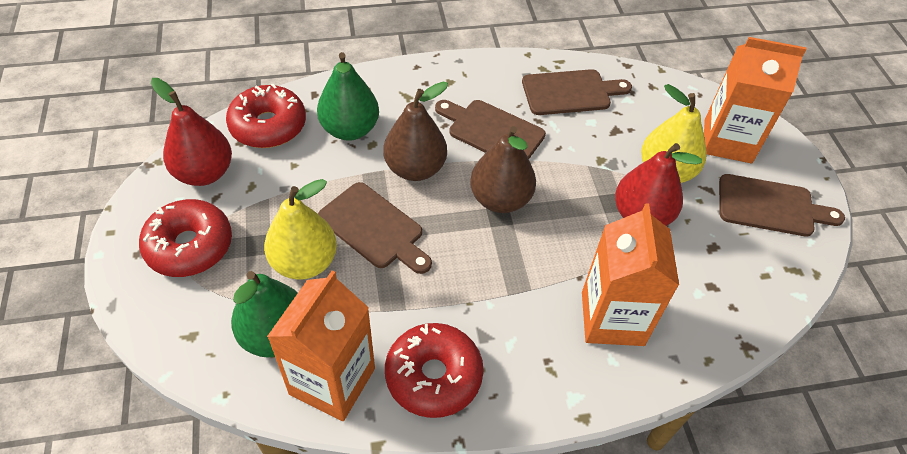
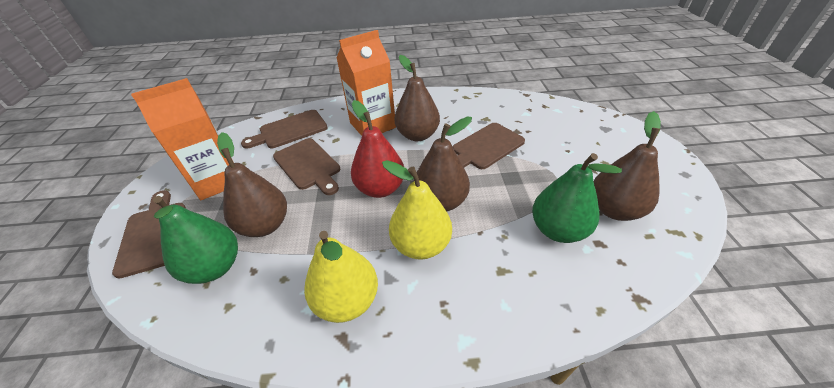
brown pear: 2 -> 4
orange carton: 3 -> 2
red donut: 3 -> 0
red pear: 2 -> 1

